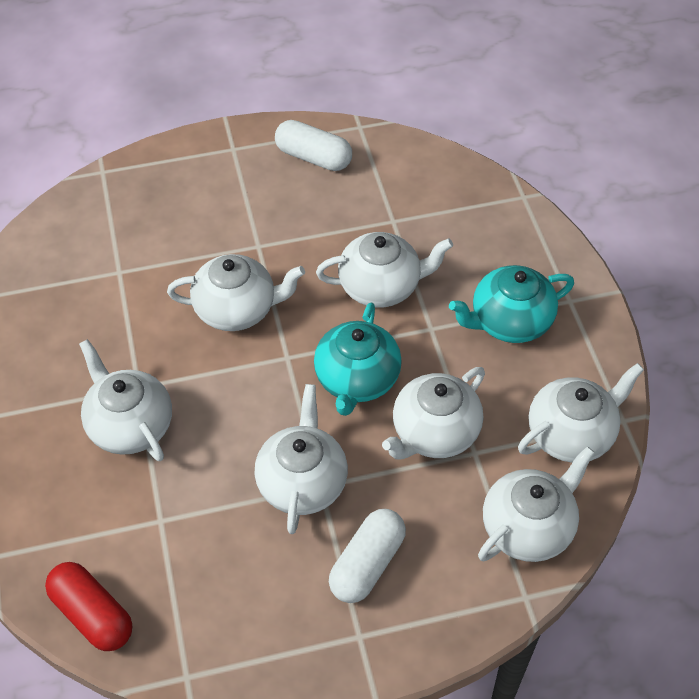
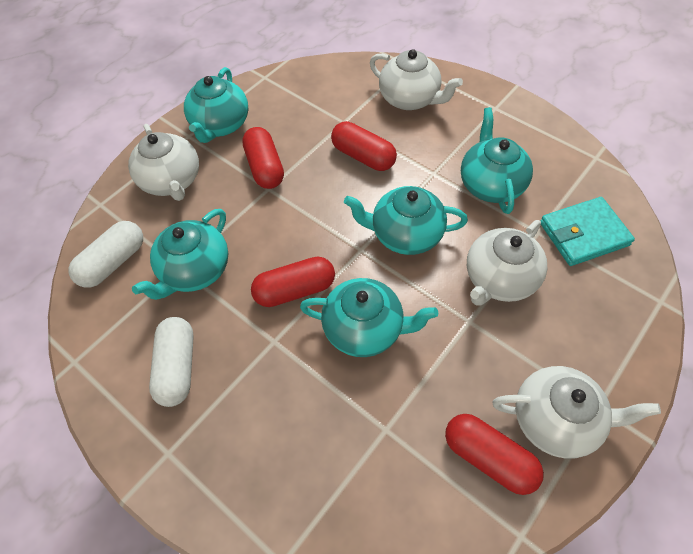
red capsule: 1 -> 4
turquoise teapot: 2 -> 5
turquoise wallet: 0 -> 1
white teapot: 7 -> 4

